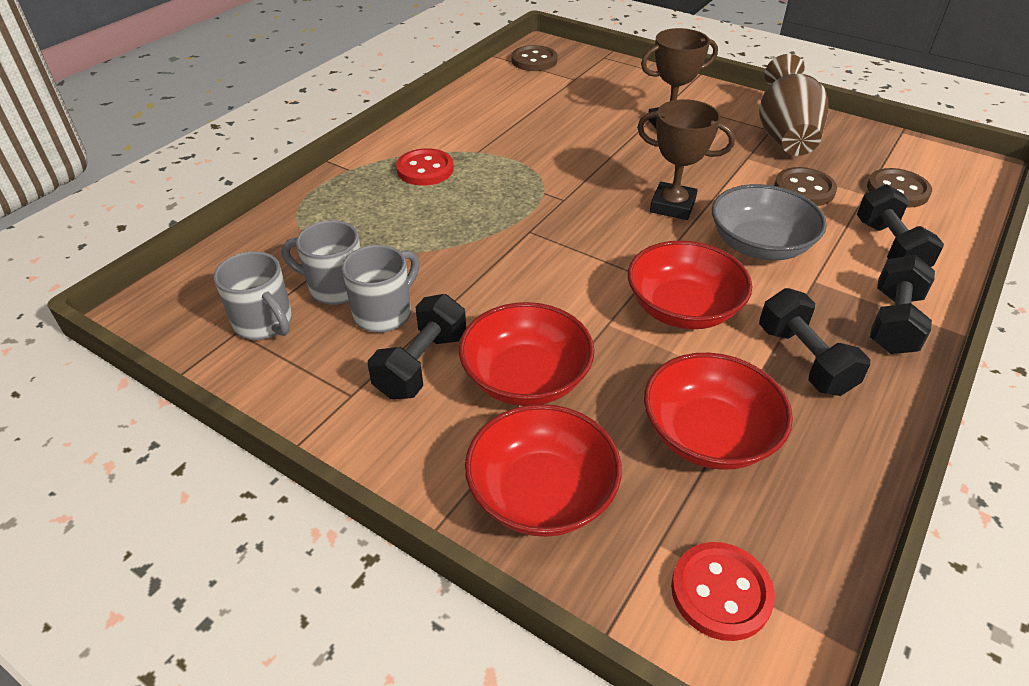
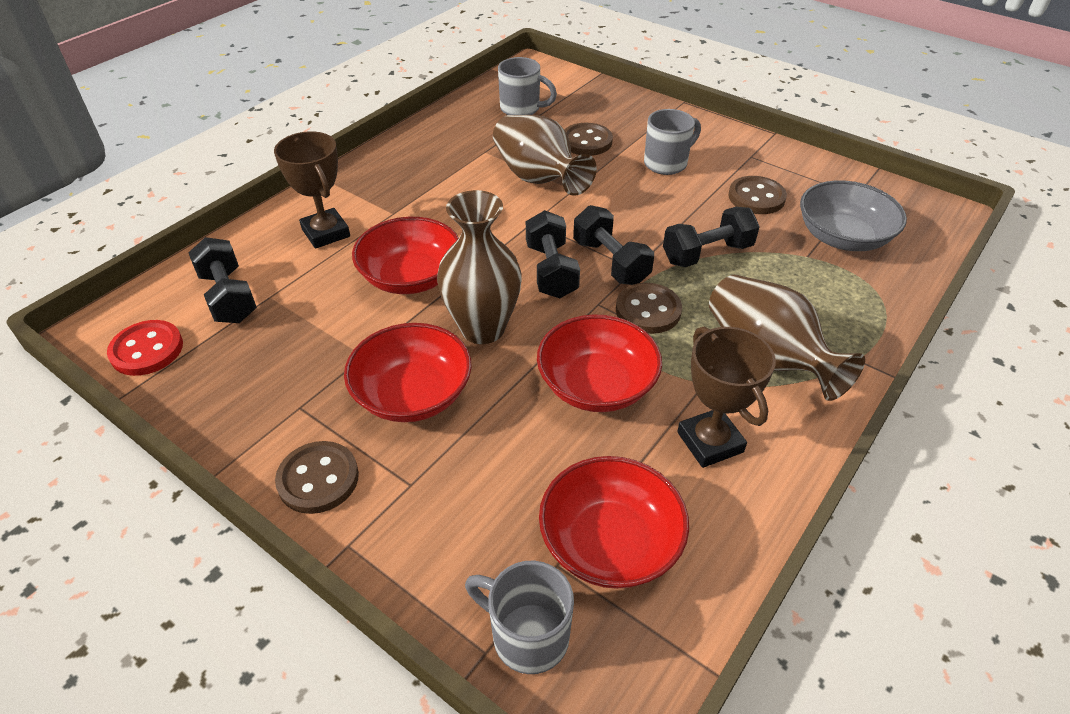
brown button: 3 -> 4
brown vase: 1 -> 3
red button: 2 -> 1

